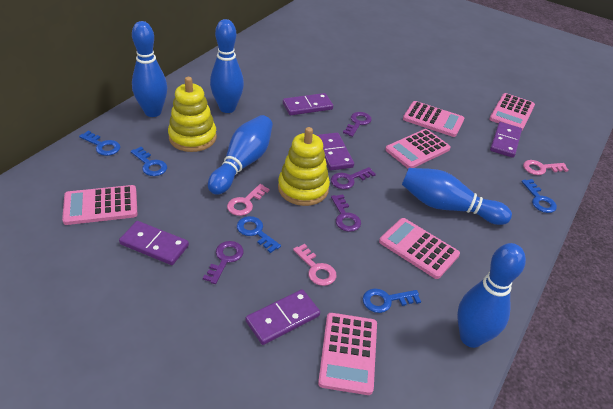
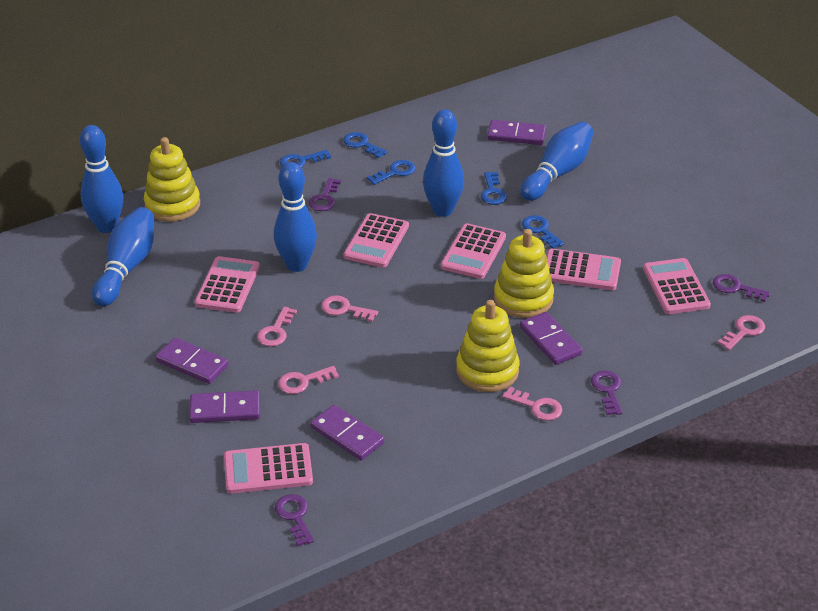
pink key: 3 -> 5
yellow stacking toy: 2 -> 3

